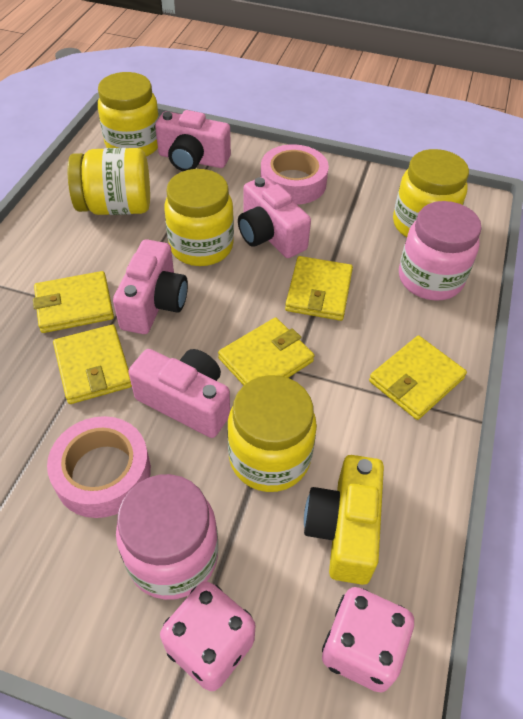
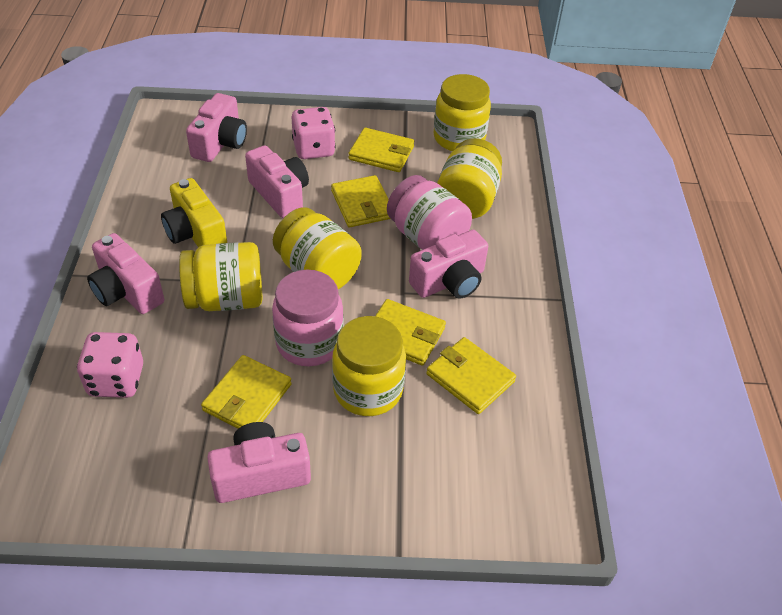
pink camera: 4 -> 5
pink tape: 2 -> 0

